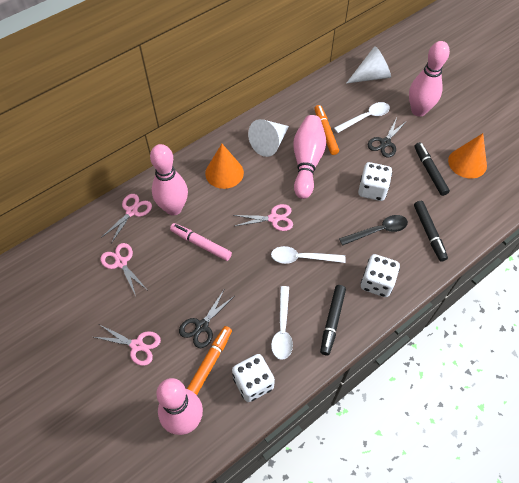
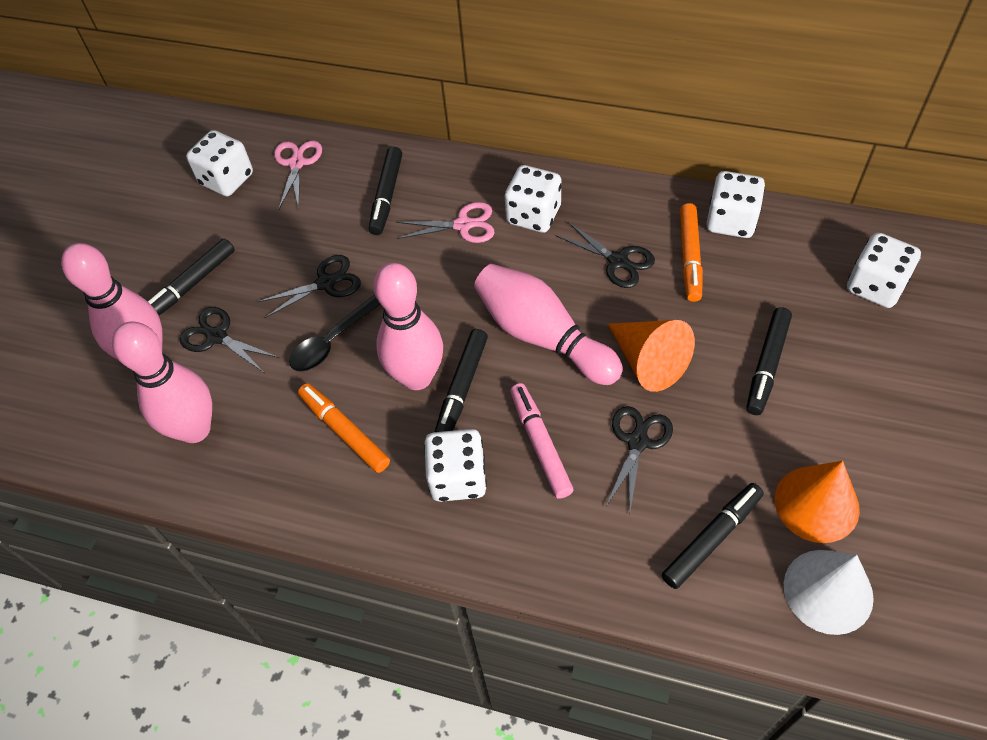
black marker: 3 -> 5
black scissors: 2 -> 4
pink scissors: 4 -> 2
white cone: 2 -> 1
white dice: 3 -> 5
white spoon: 3 -> 0

